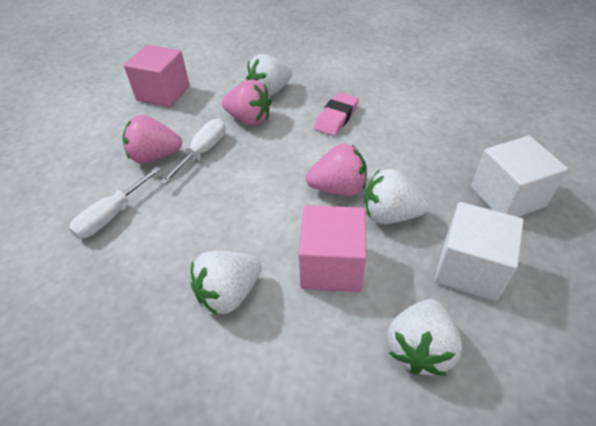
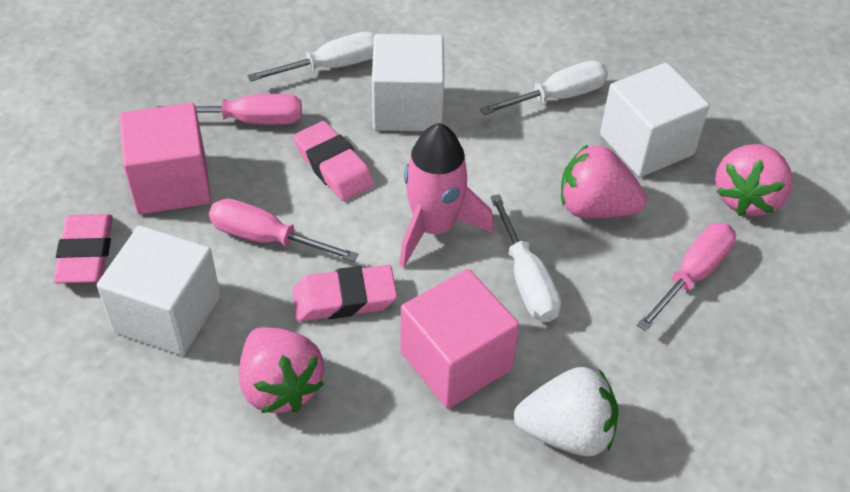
pink eraser: 1 -> 3
pink rocket: 0 -> 1
pink screwdriver: 0 -> 3
white cube: 2 -> 3
white screwdriver: 2 -> 3
white strawberry: 4 -> 1

